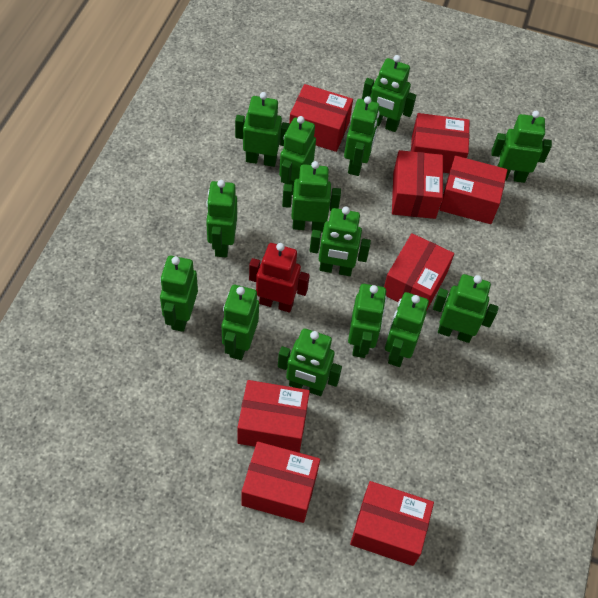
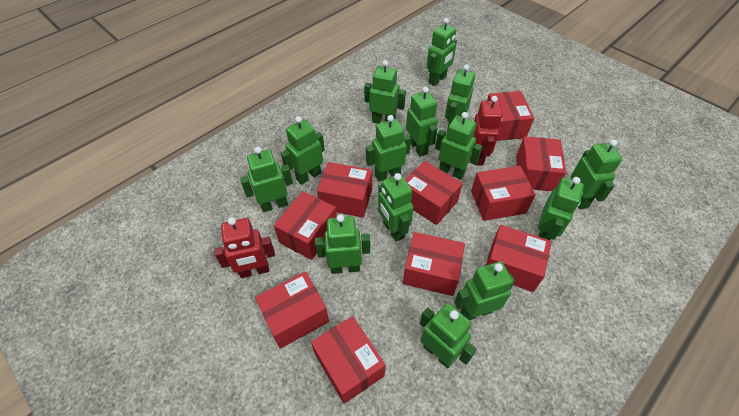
red box: 8 -> 10
red robot: 1 -> 2

